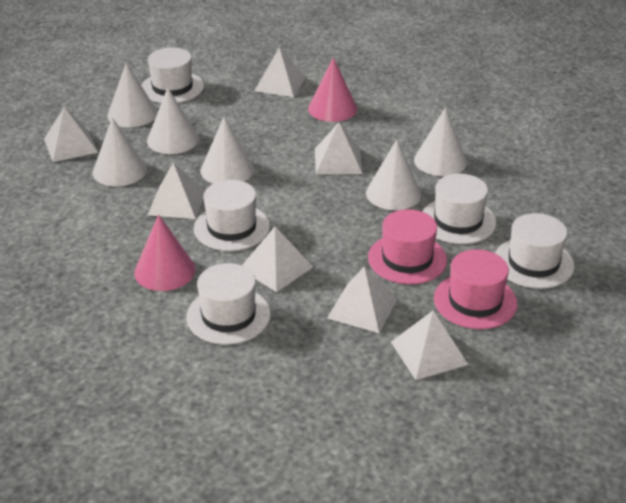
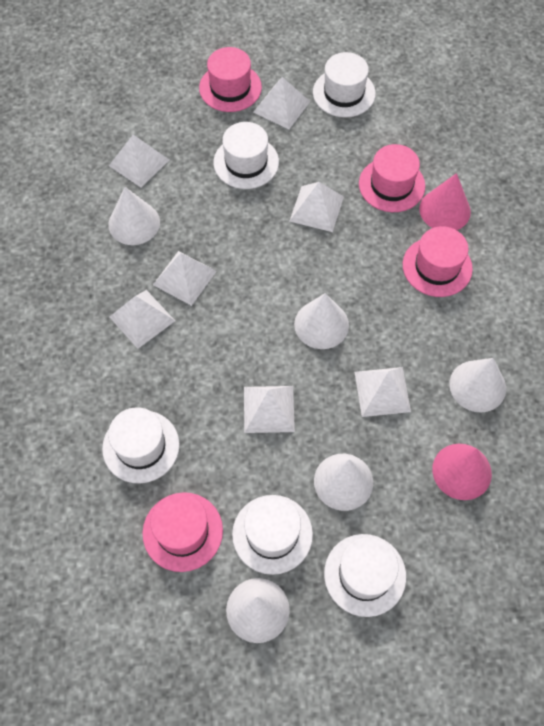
pink hat: 2 -> 4
white cone: 6 -> 5

